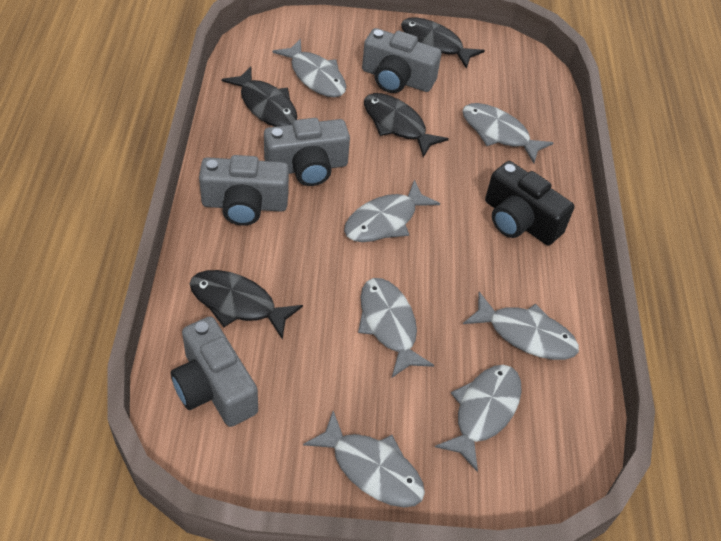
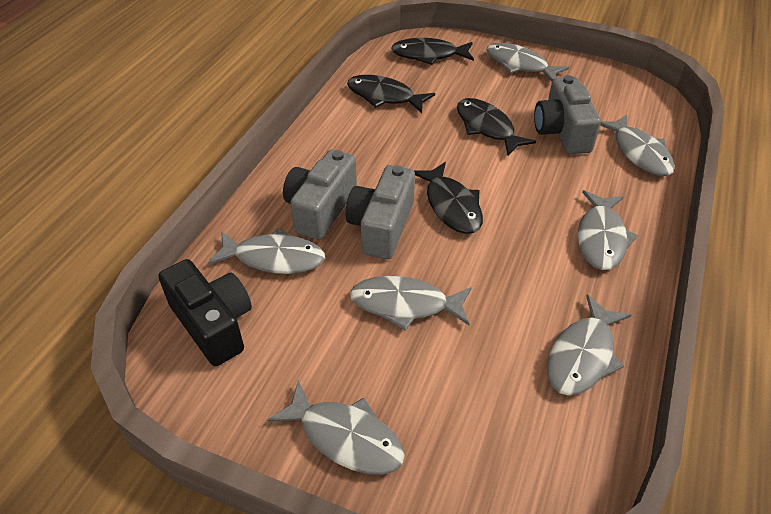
grey camera: 4 -> 3

